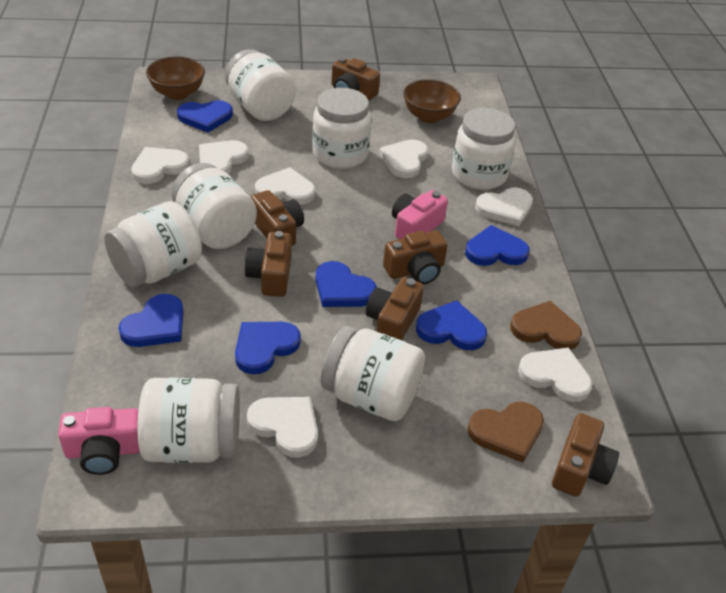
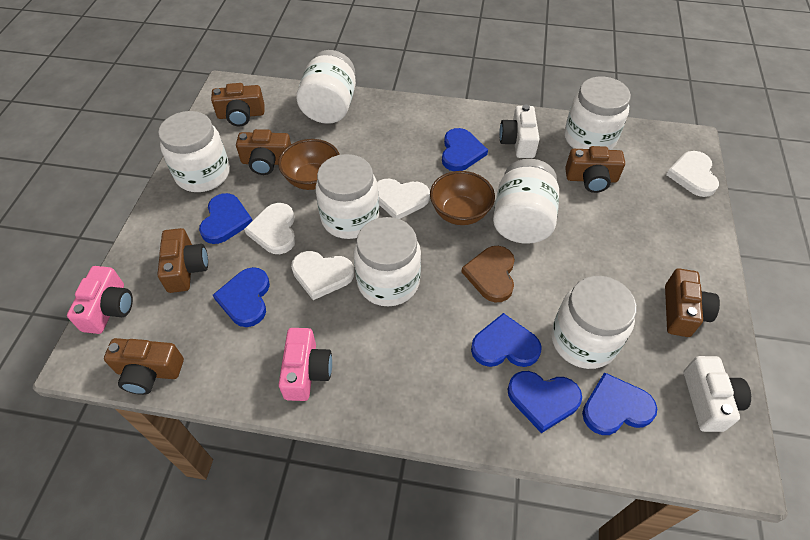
brown heart: 2 -> 1
white camera: 0 -> 2
white heart: 7 -> 4

